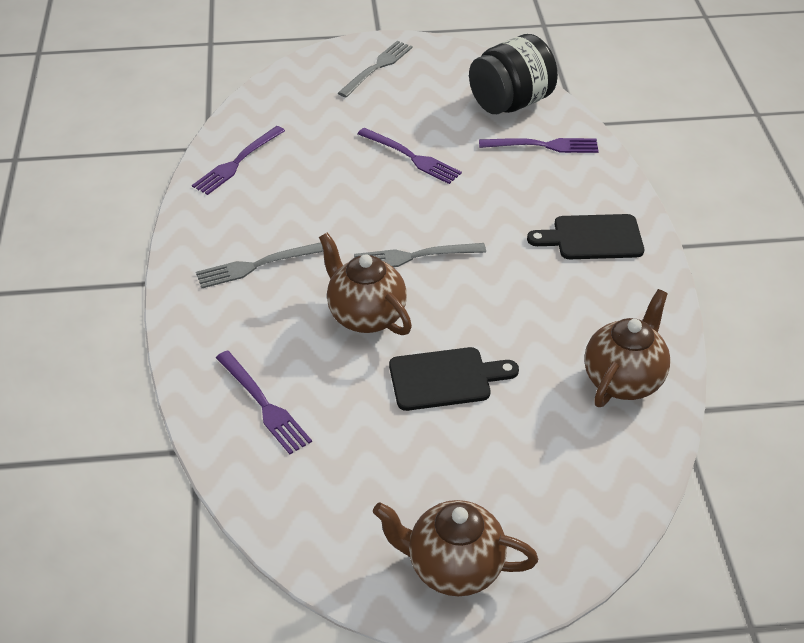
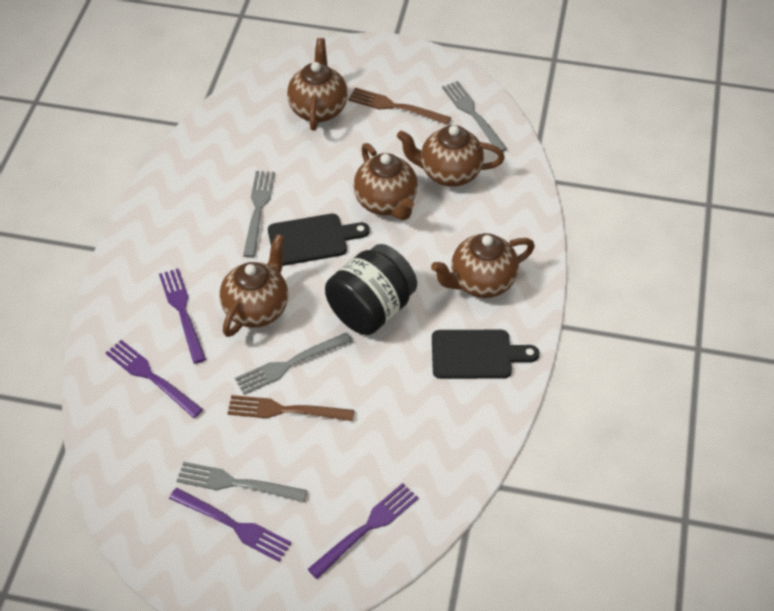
brown fork: 0 -> 2
brown teapot: 3 -> 5
grey fork: 3 -> 4

